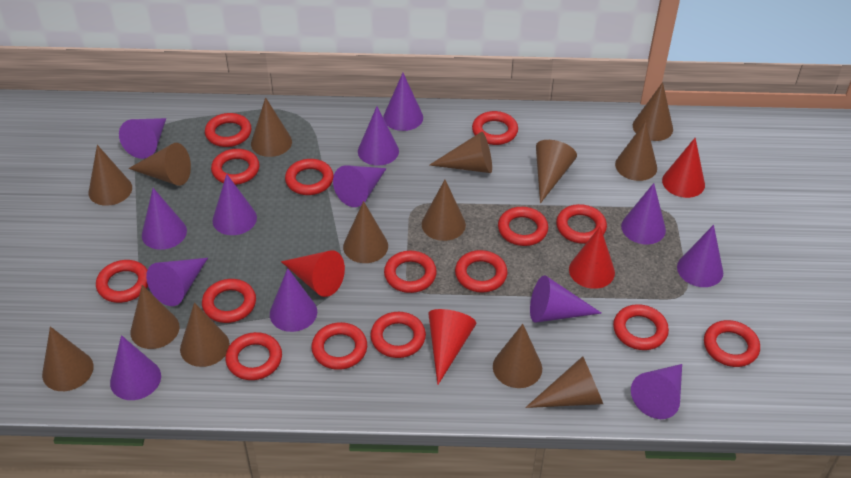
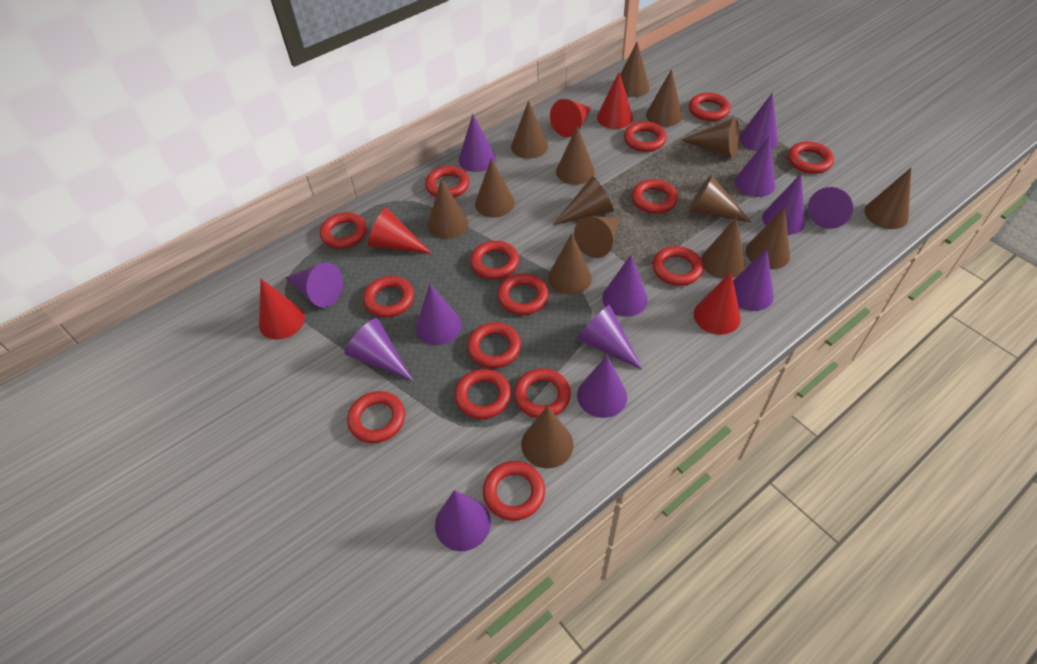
brown cone: 14 -> 15
red cone: 4 -> 5

